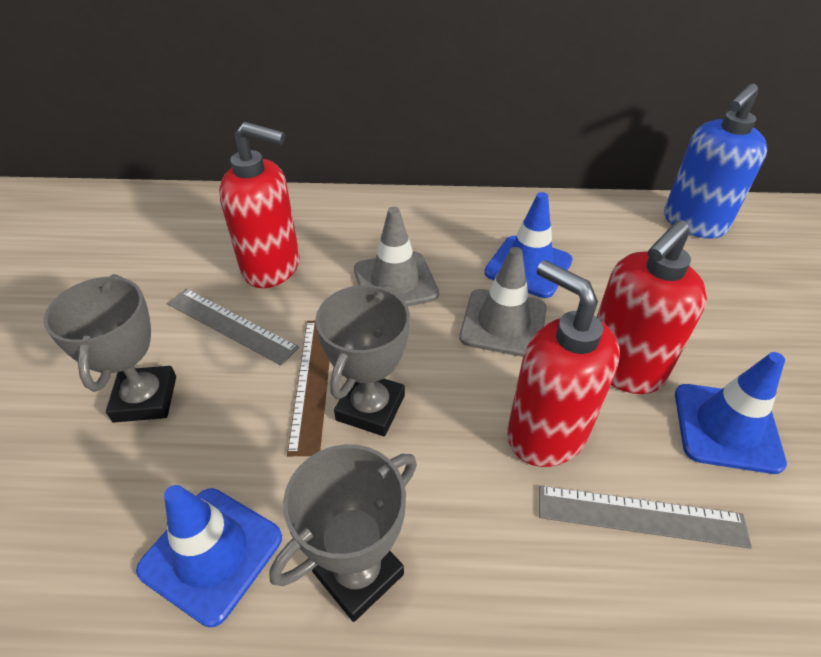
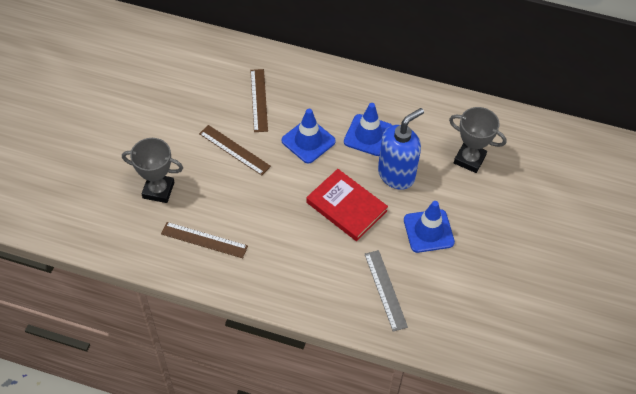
brown ruler: 1 -> 3
grey ruler: 2 -> 1
grey traffic cone: 2 -> 0
grey trophy: 3 -> 2
red book: 0 -> 1
red soap dispenser: 3 -> 0

